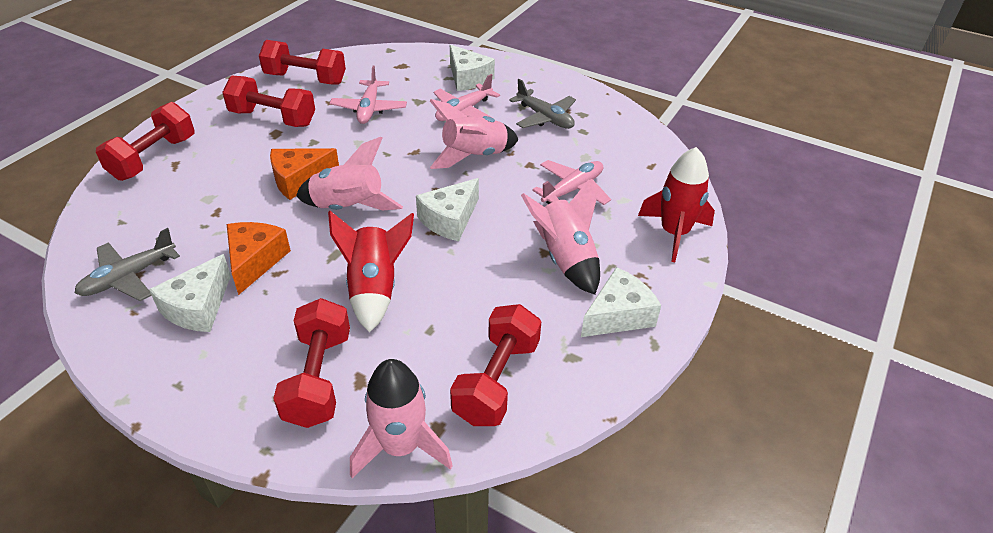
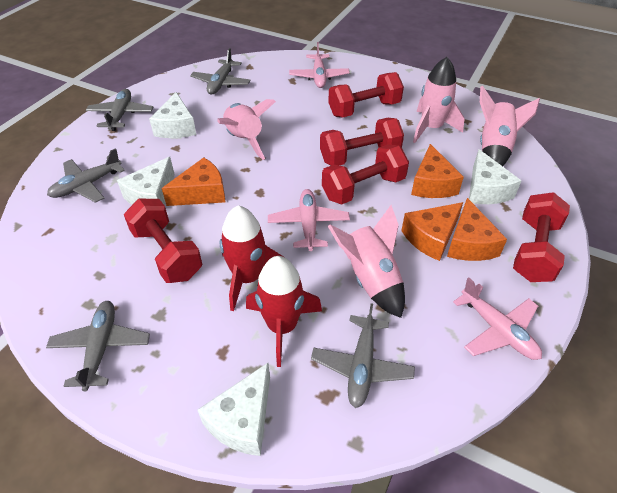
grey plane: 2 -> 5
orange cheese: 2 -> 4

